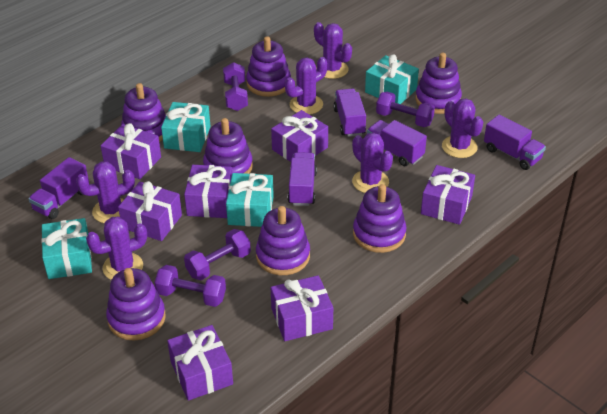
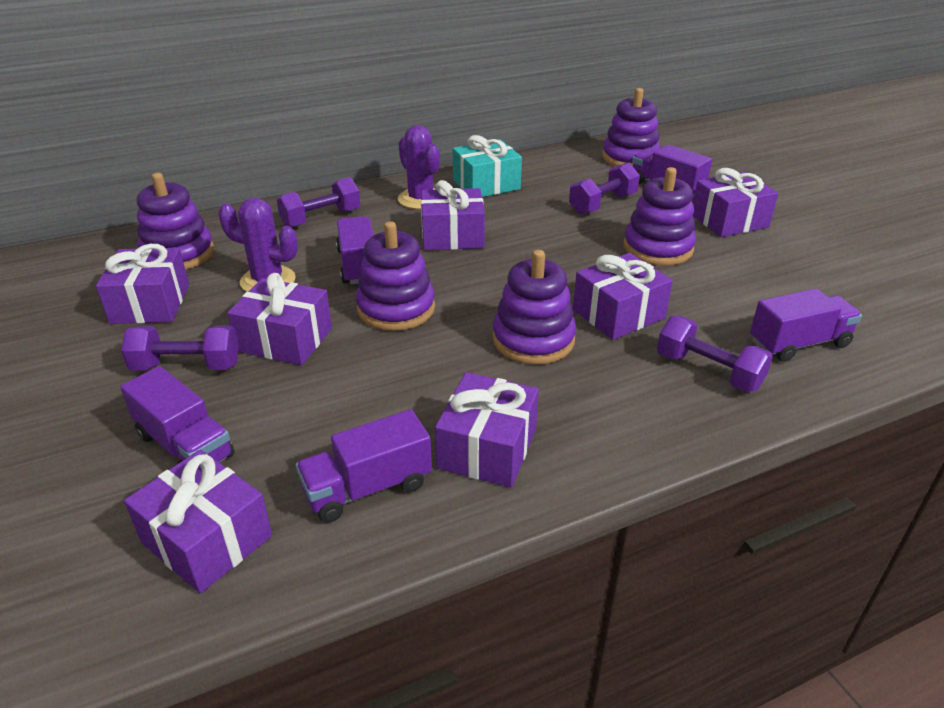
purple cactus: 6 -> 2
purple stacking toy: 7 -> 5
turquoise gift: 4 -> 1

